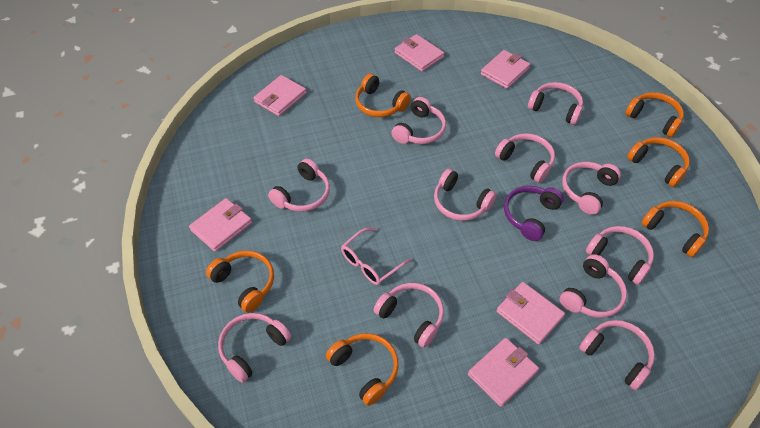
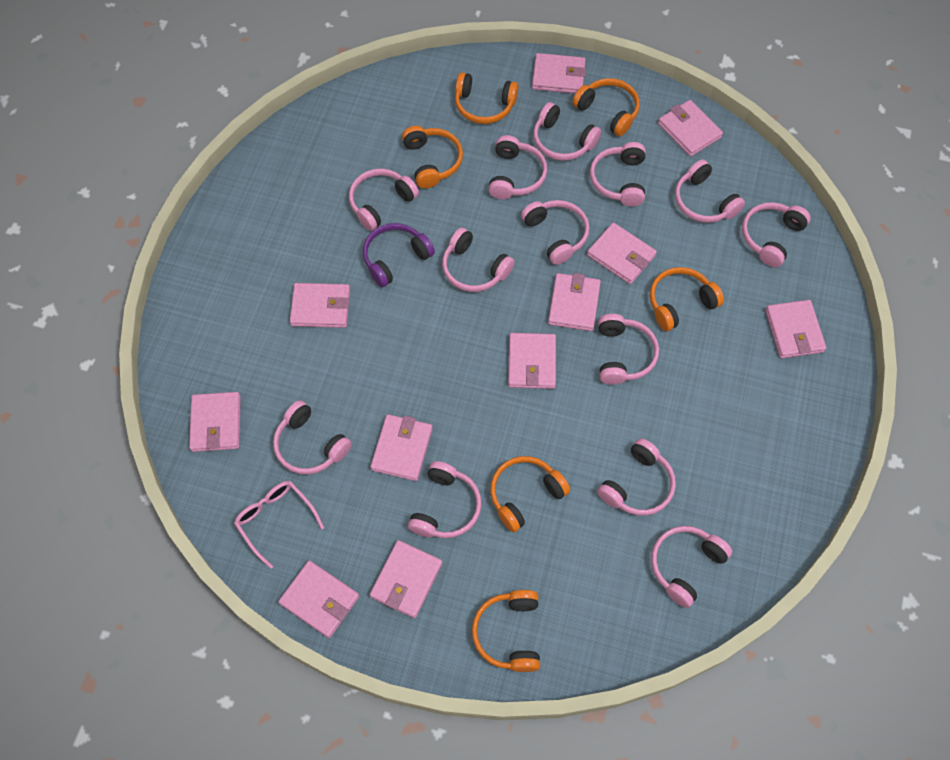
pink headphones: 11 -> 13
pink wallet: 6 -> 11

